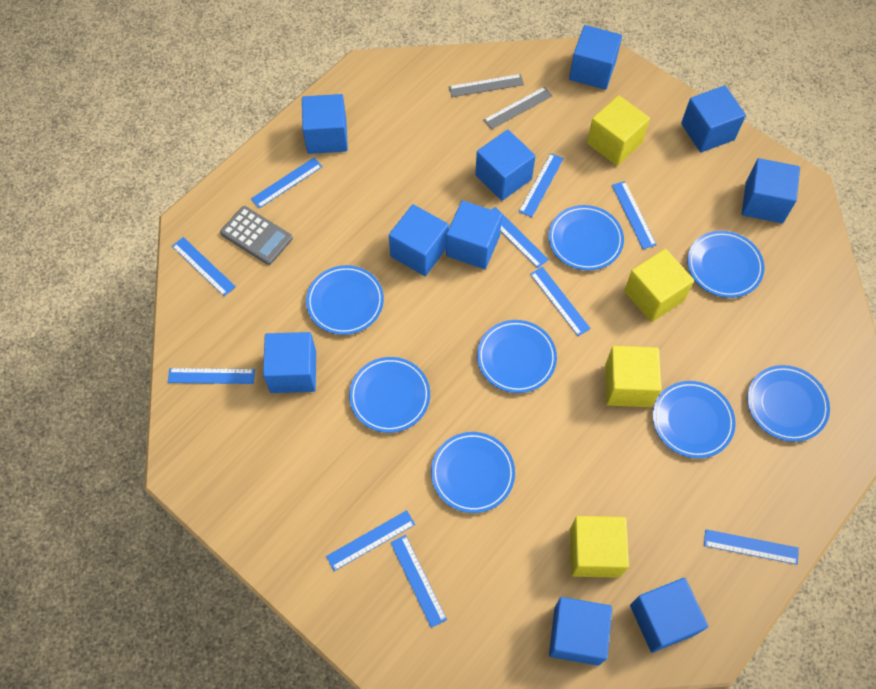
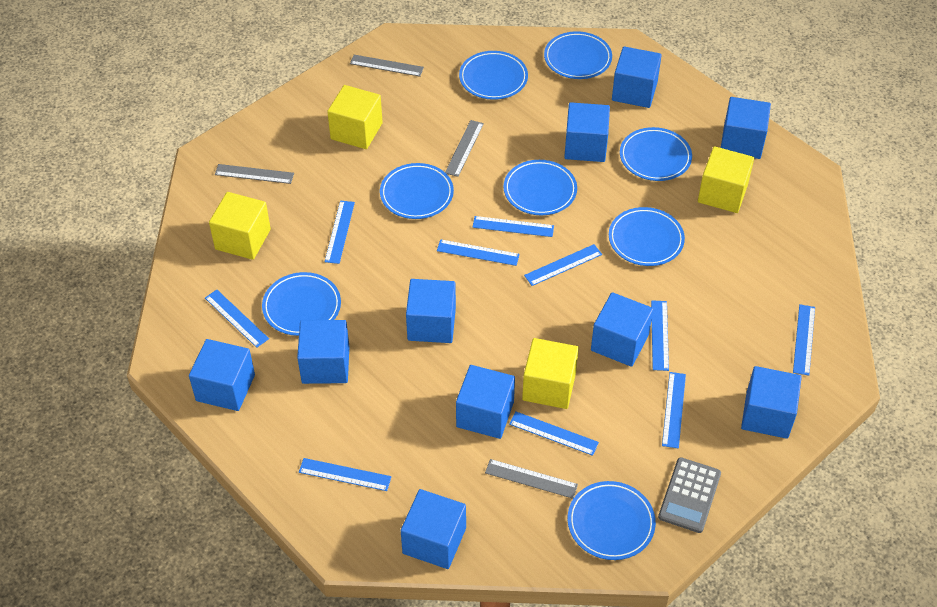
grey ruler: 2 -> 4

